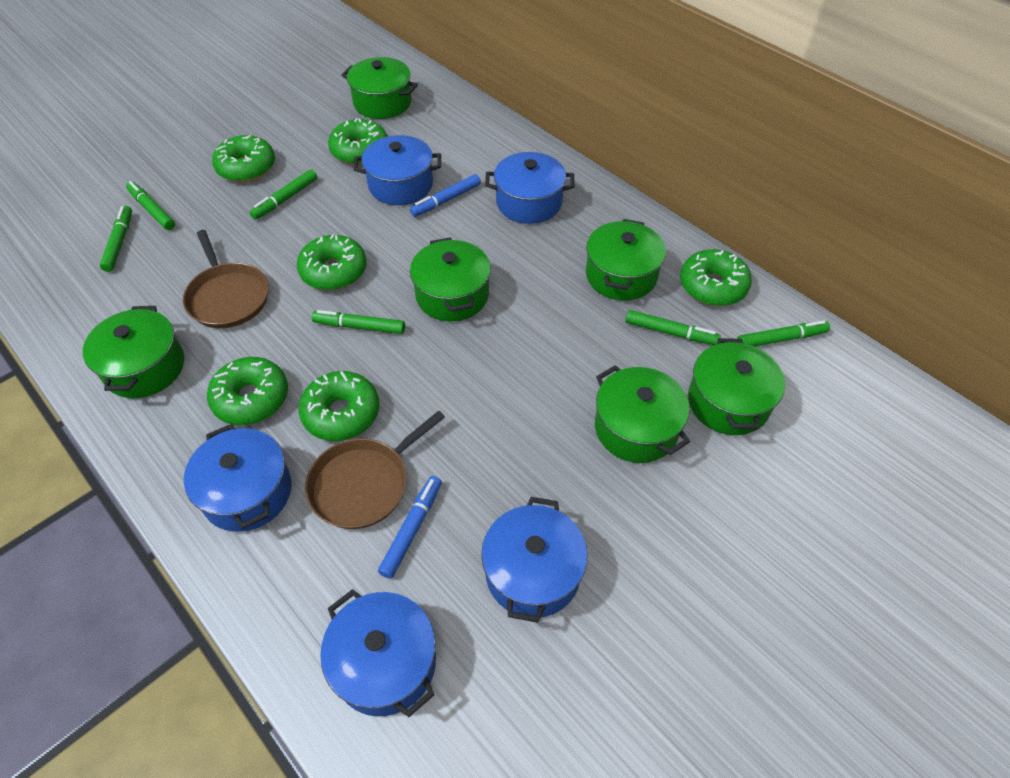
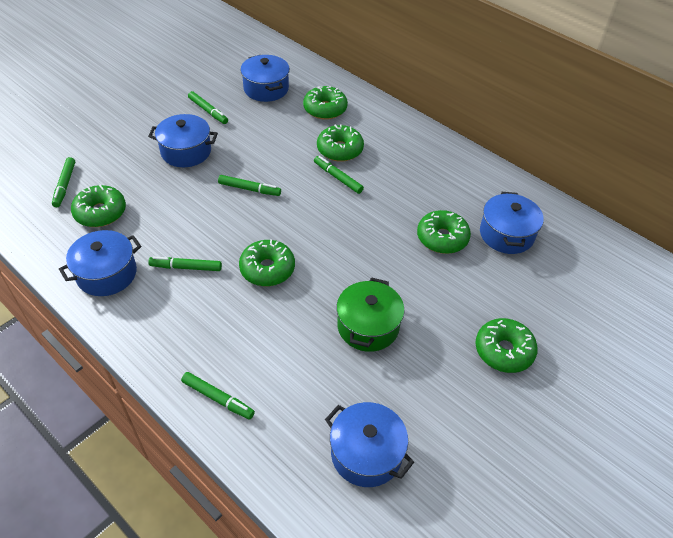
blue marker: 2 -> 0
brown pan: 2 -> 0
green pot: 6 -> 1

